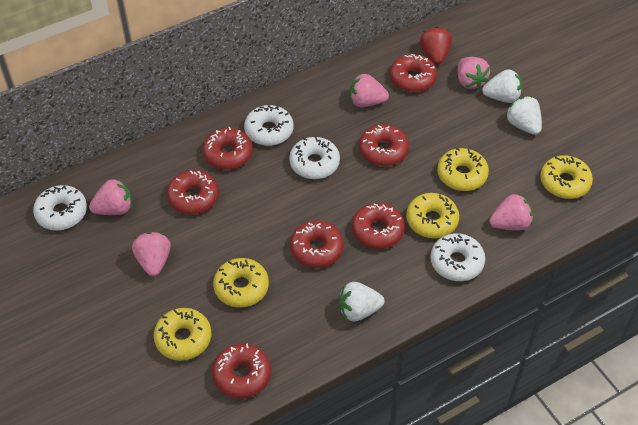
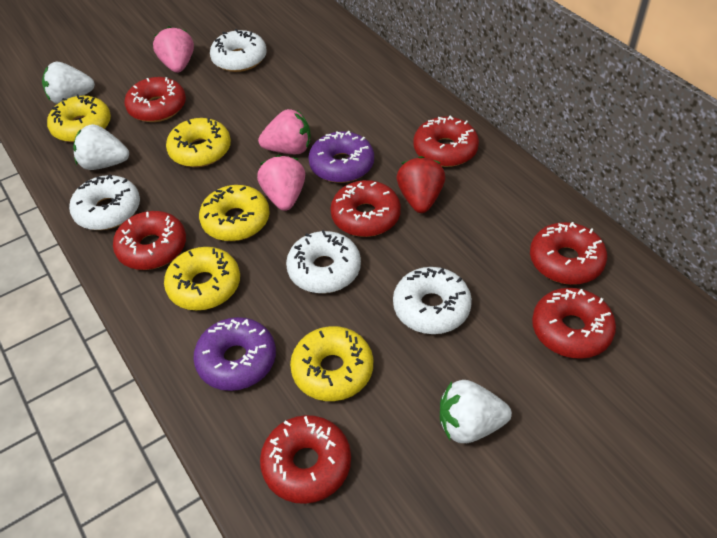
pink strawberry: 5 -> 3
purple donut: 0 -> 2

